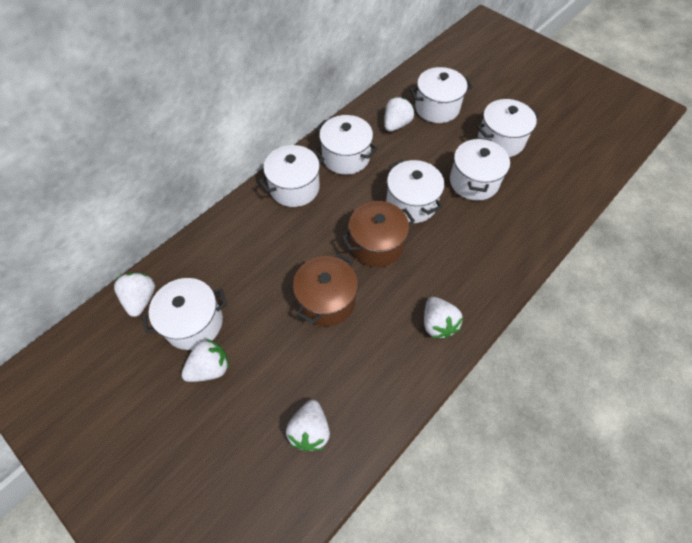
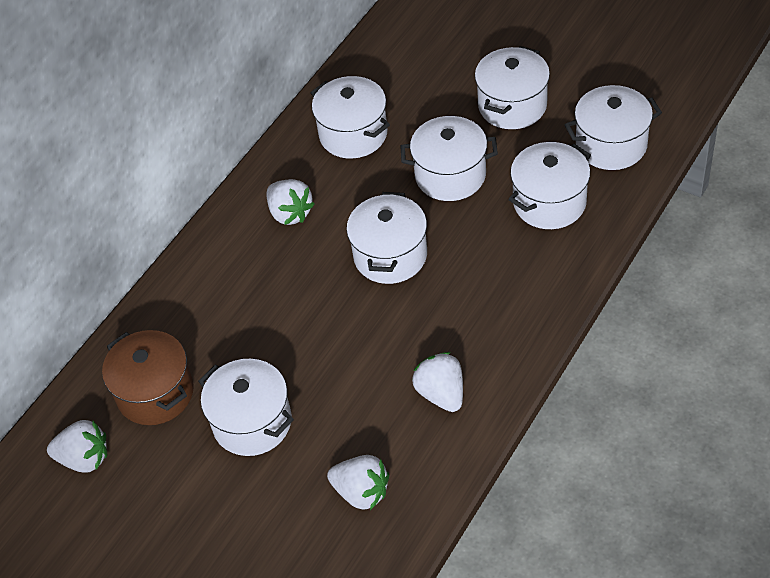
brown pot: 2 -> 1
white strawberry: 5 -> 4

